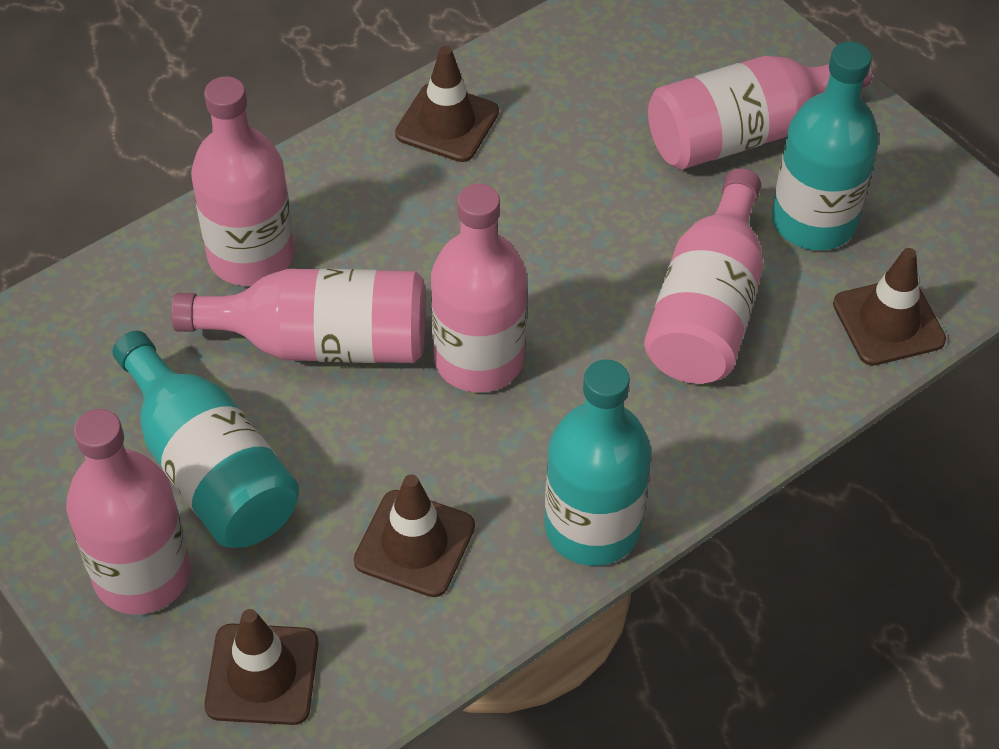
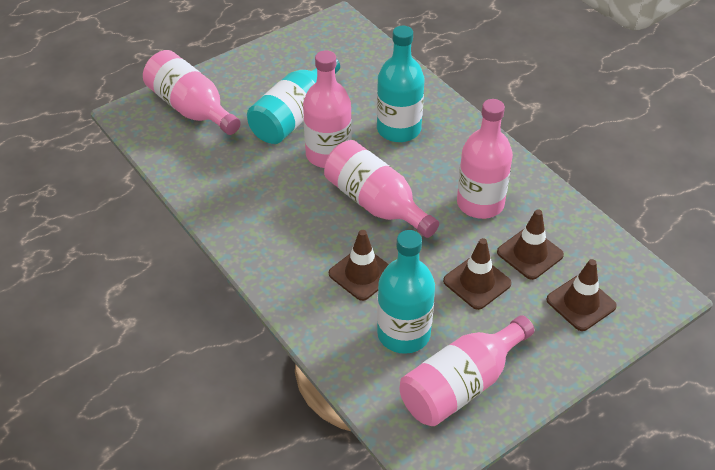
pink bottle: 6 -> 5

